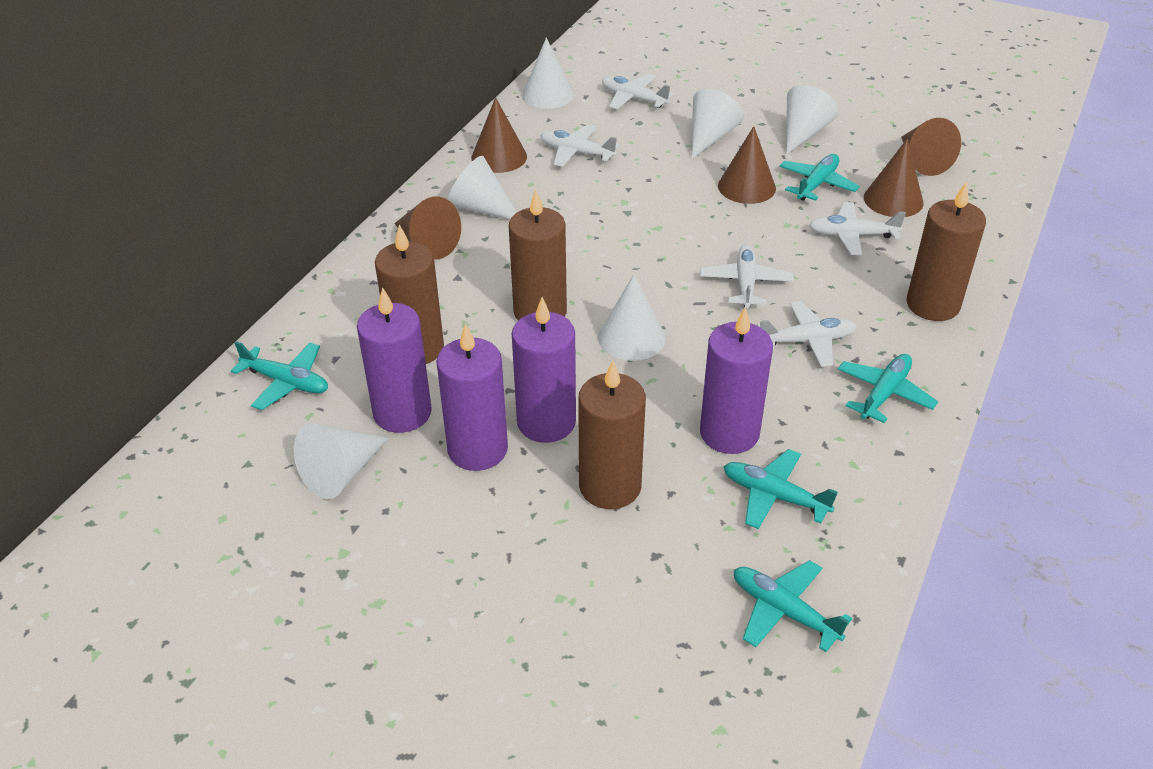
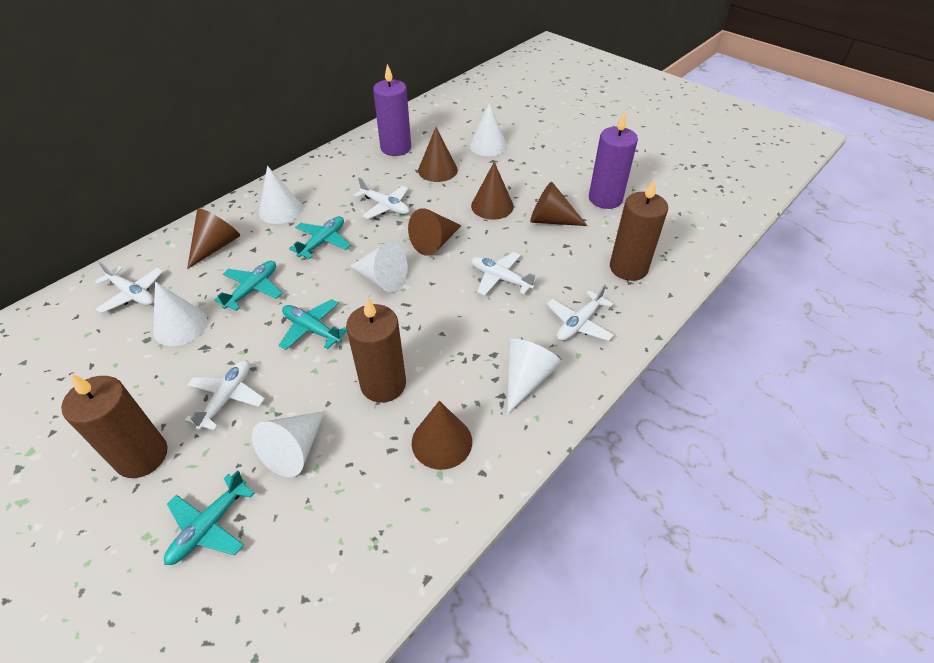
brown candle: 4 -> 3
brown cone: 5 -> 6
purple candle: 4 -> 2
turquoise plane: 5 -> 4

